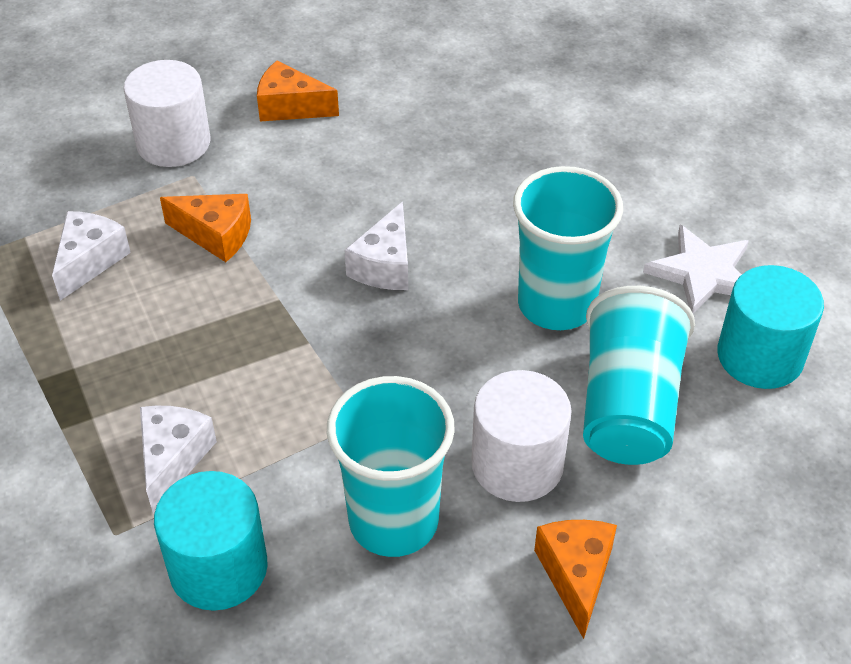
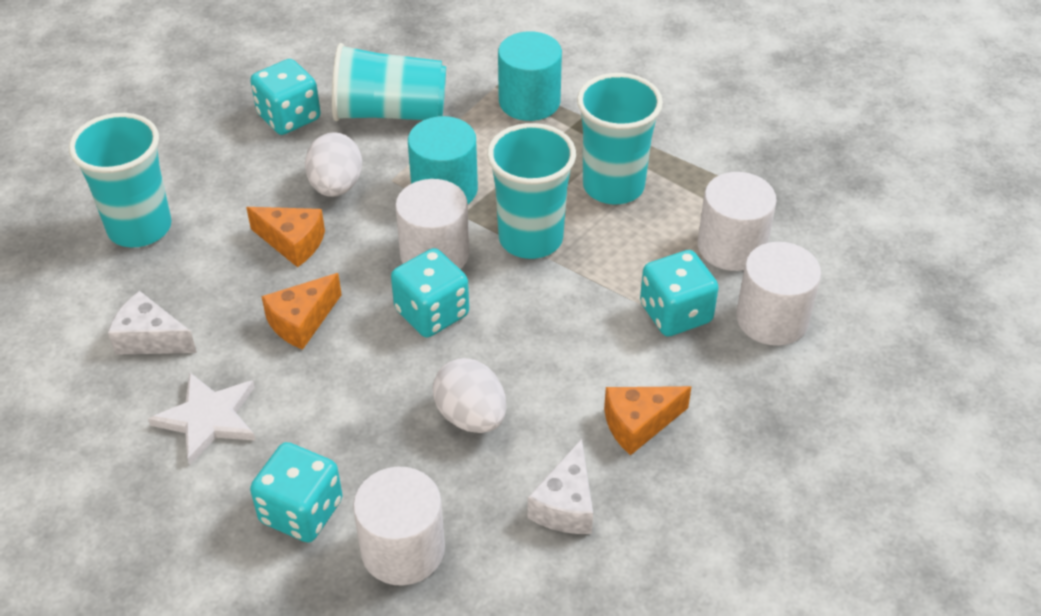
turquoise cup: 3 -> 4
turquoise dice: 0 -> 4
white cheese: 3 -> 2
white cylinder: 2 -> 4
white egg: 0 -> 2

